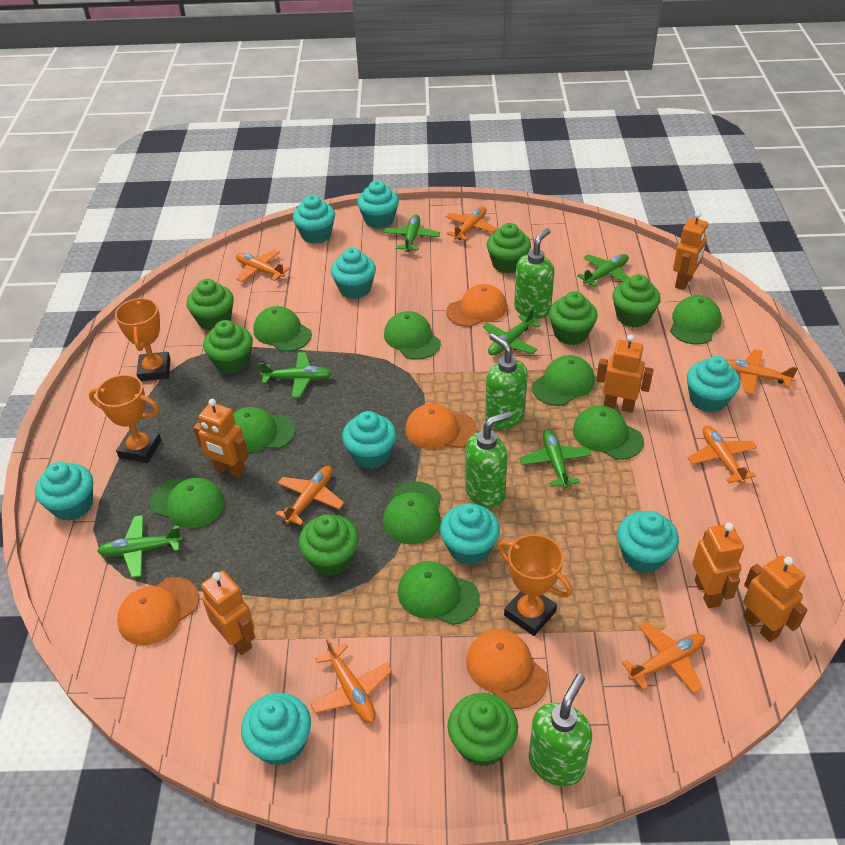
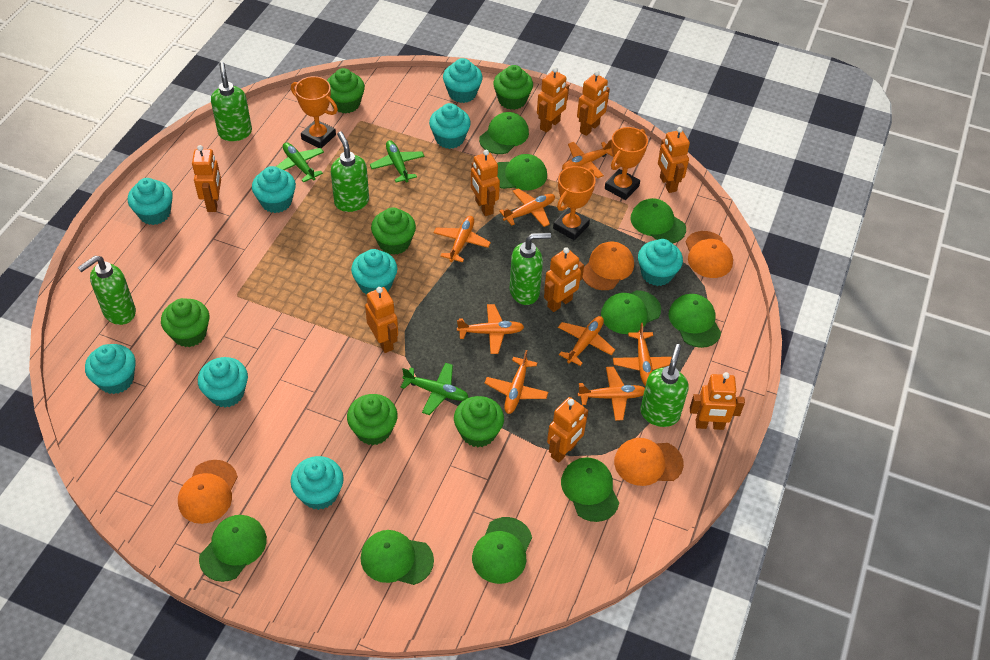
green cupcake: 7 -> 6
green plane: 6 -> 3
green soap dispenser: 4 -> 5
orange plane: 7 -> 8
orange robot: 6 -> 9

